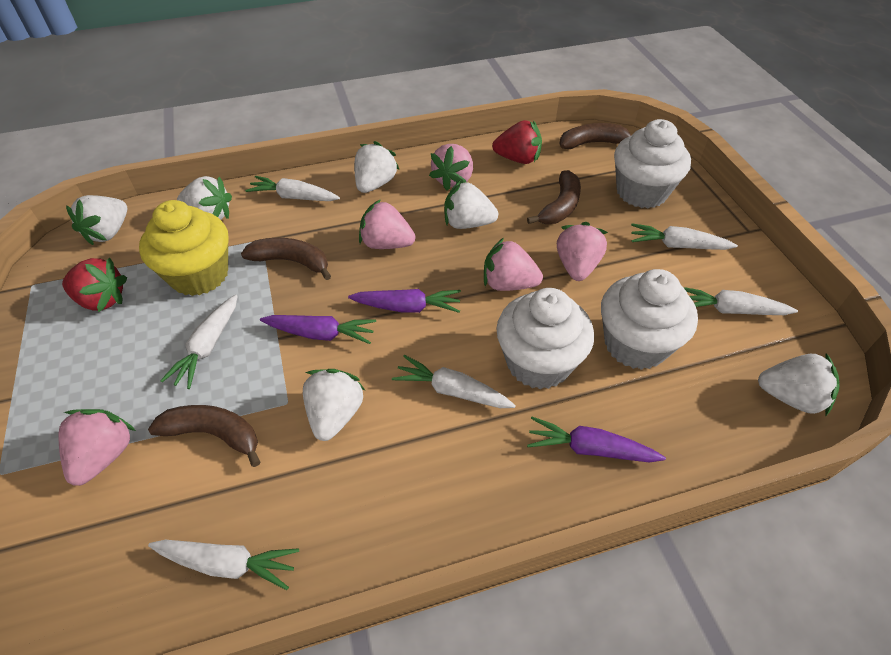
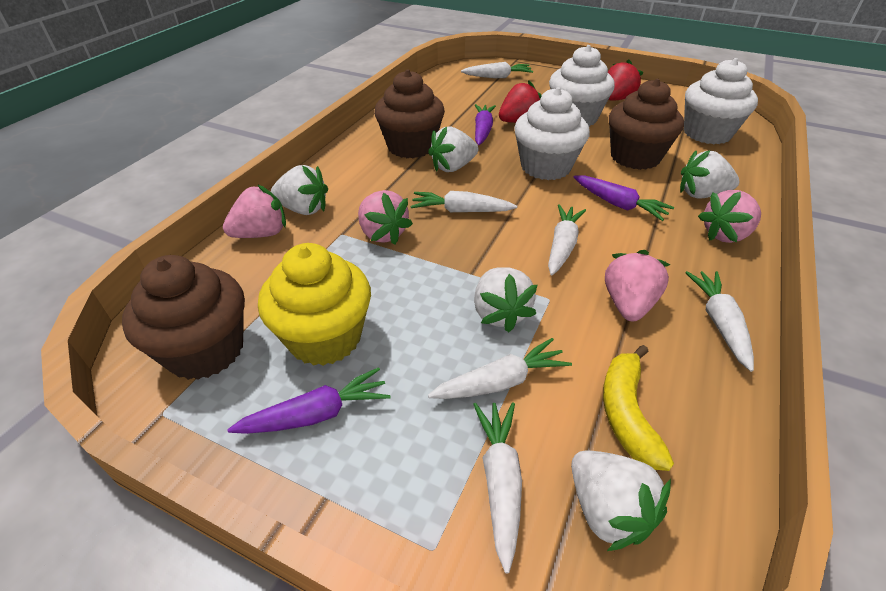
brown banana: 4 -> 0
brown cupcake: 0 -> 3
pink strawberry: 5 -> 4
white strawberry: 6 -> 5
yellow banana: 0 -> 1

